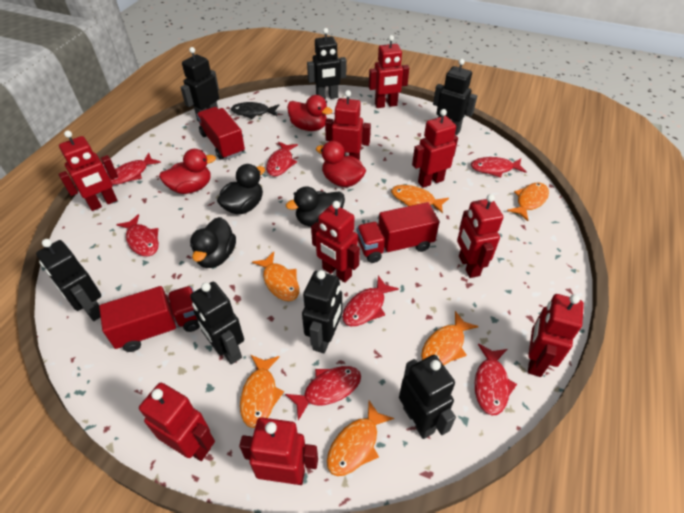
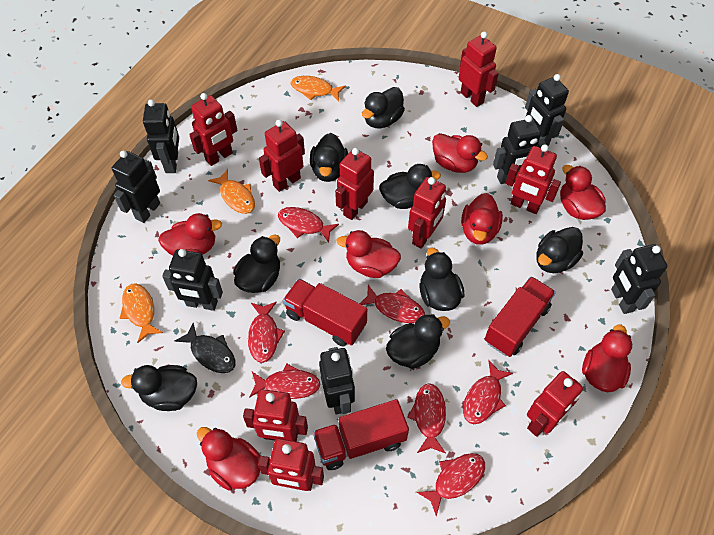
black duck: 3 -> 8
orange fish: 6 -> 3
red duck: 3 -> 7

